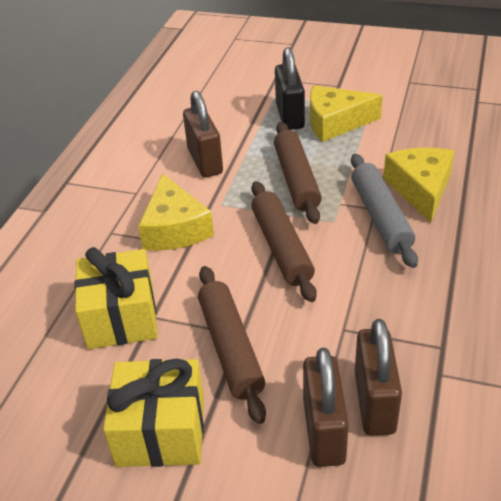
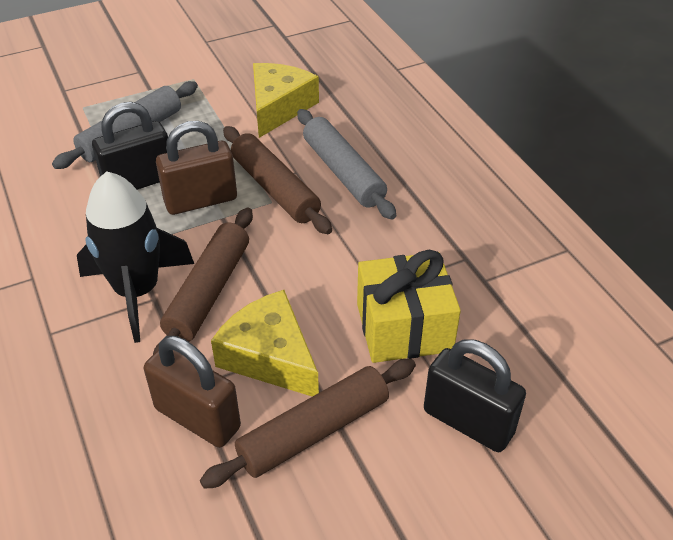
black padlock: 1 -> 2
black rocket: 0 -> 1
brown padlock: 3 -> 2
grey rolling pin: 1 -> 2
yellow cheese: 3 -> 2
yellow gift: 2 -> 1

